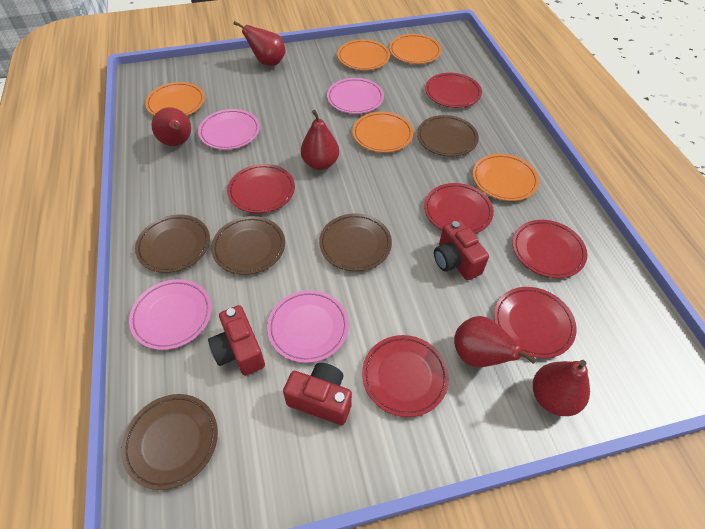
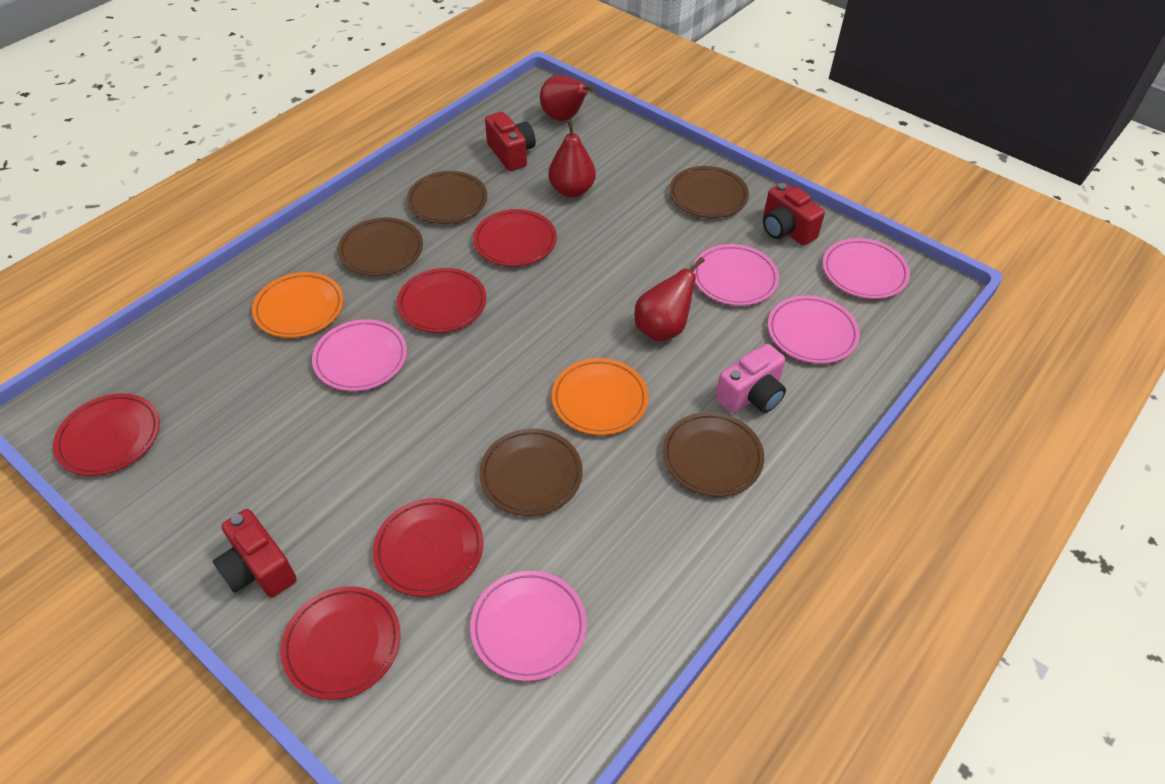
orange plate: 5 -> 2
pink camera: 0 -> 1
pink plate: 4 -> 5
red pear: 5 -> 3
red plate: 6 -> 5

